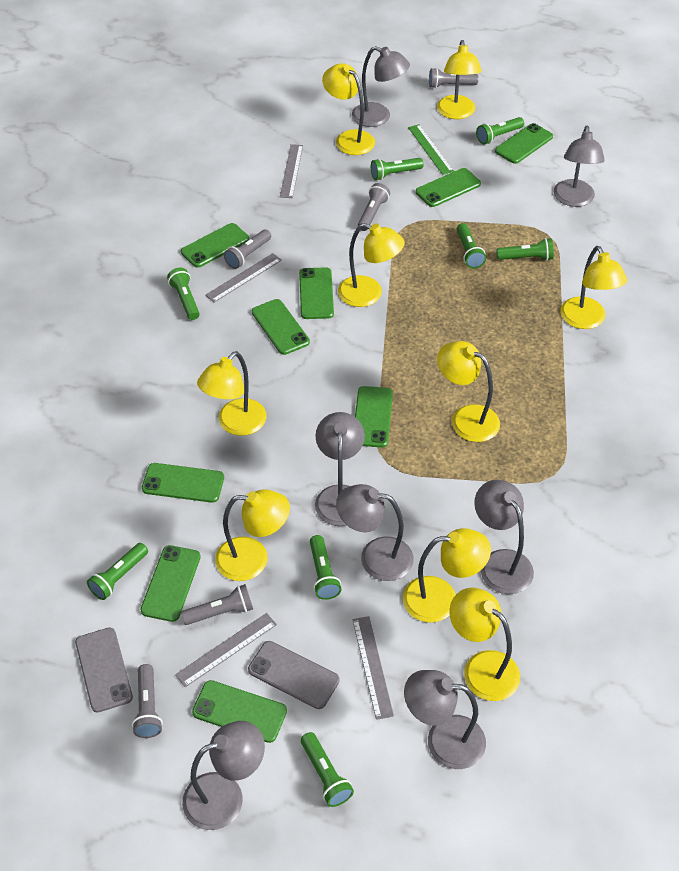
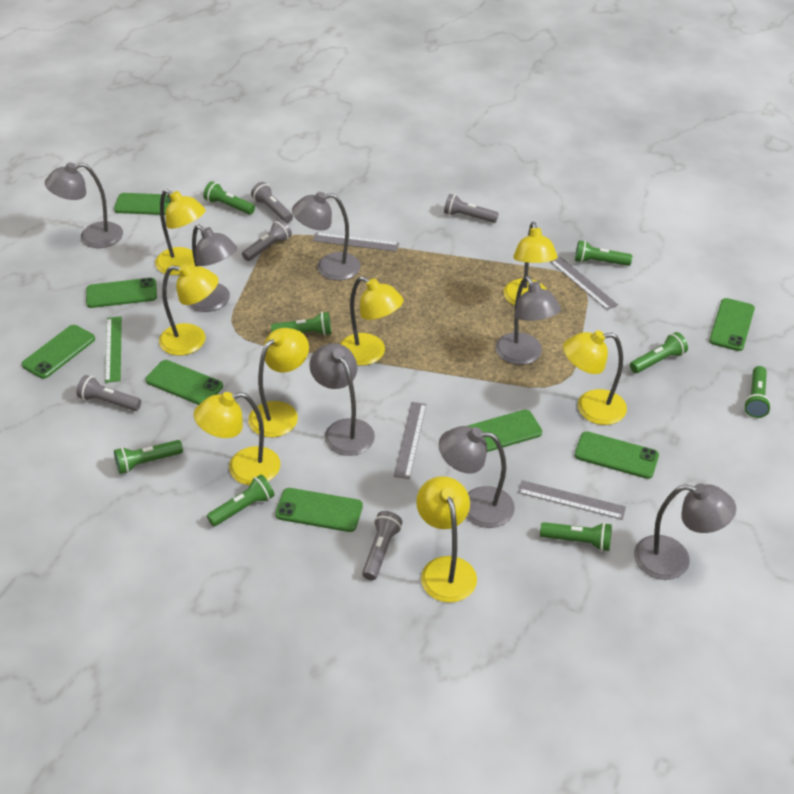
green phone: 9 -> 8
grey phone: 2 -> 0
yellow lamp: 9 -> 8

